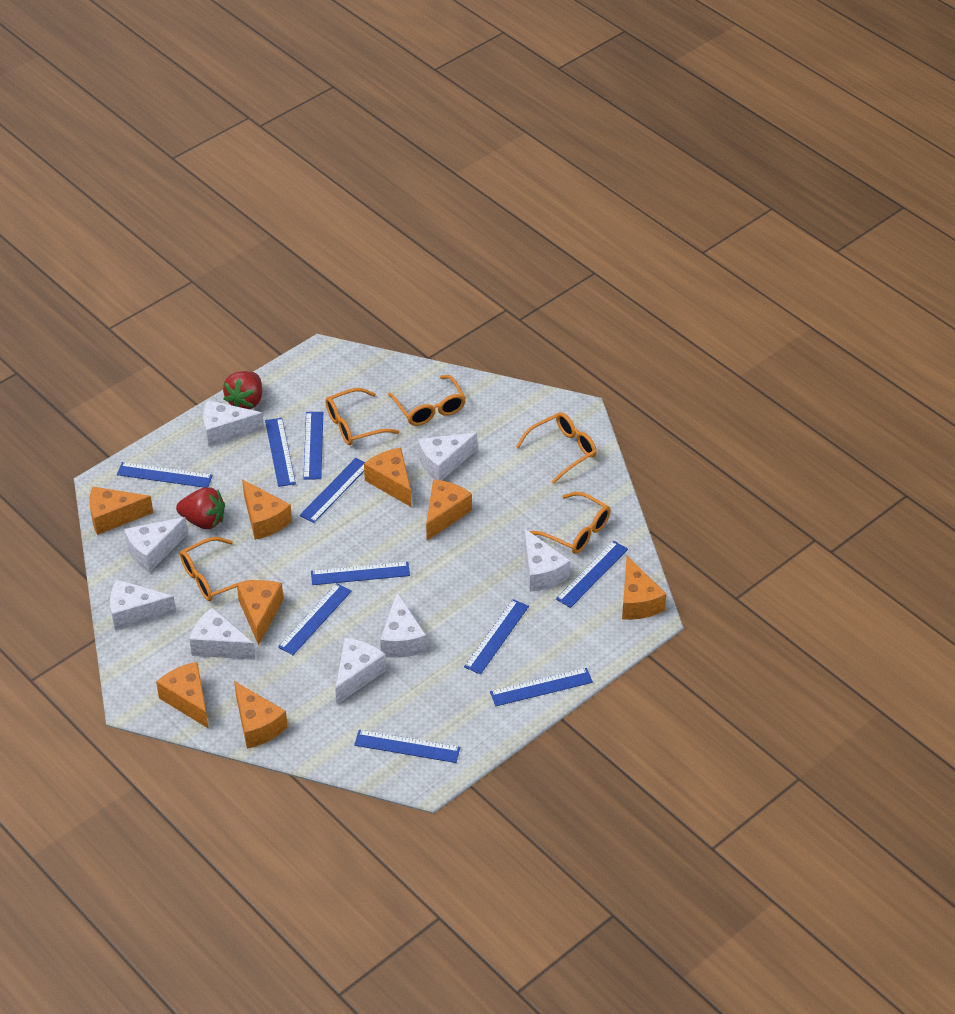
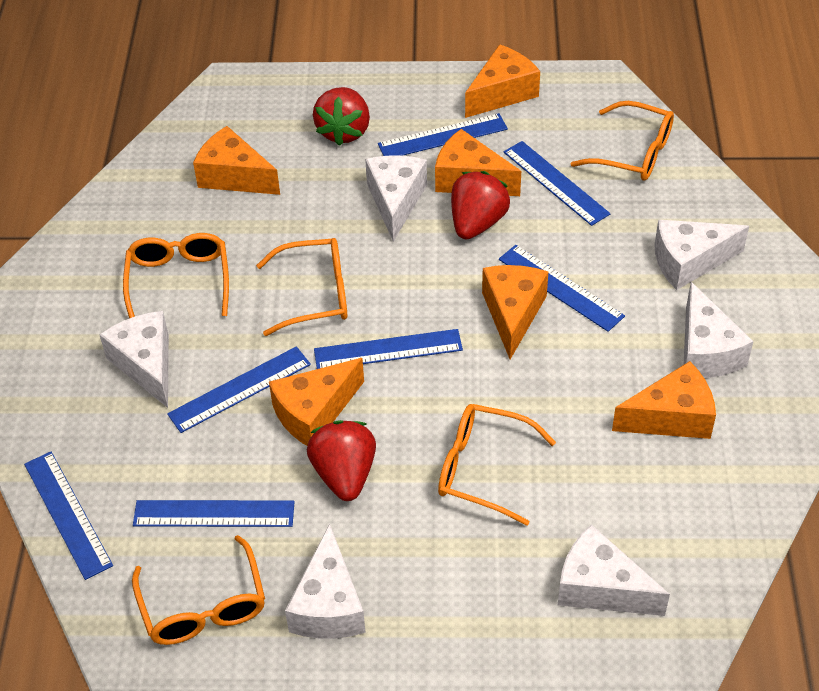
blue ruler: 10 -> 7
orange cheese: 8 -> 6
red strawberry: 2 -> 3
white cheese: 8 -> 6

